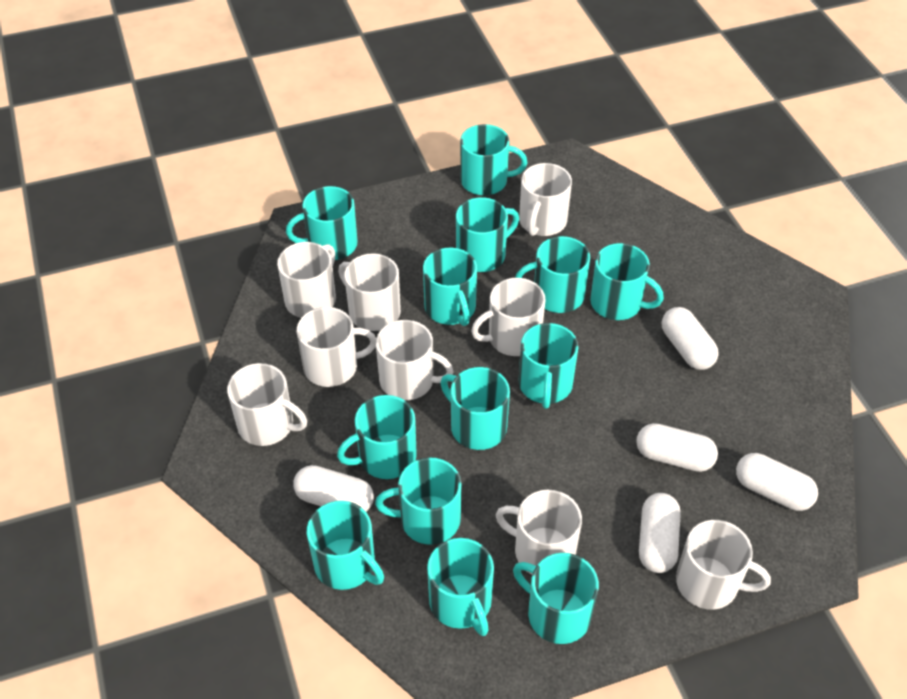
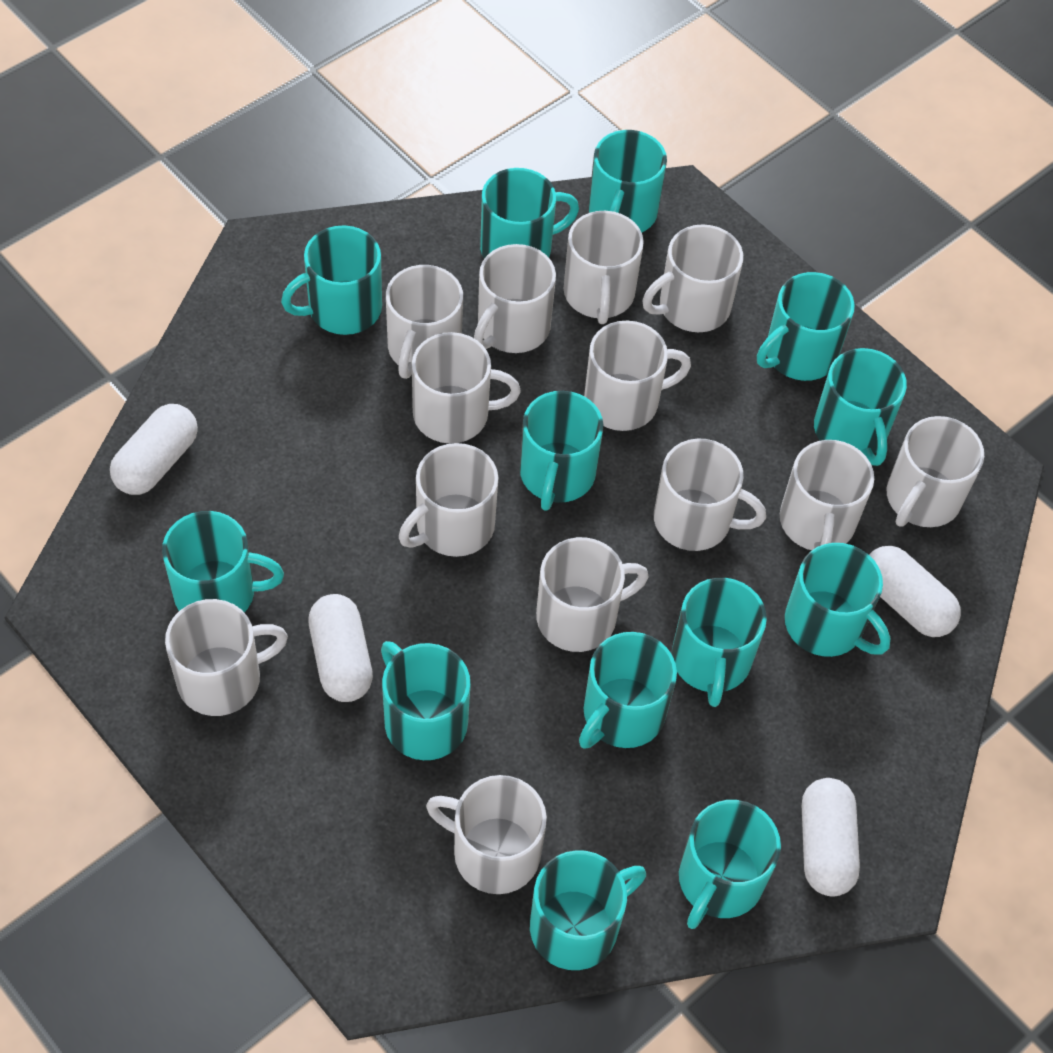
white capsule: 5 -> 4
white mug: 9 -> 13

